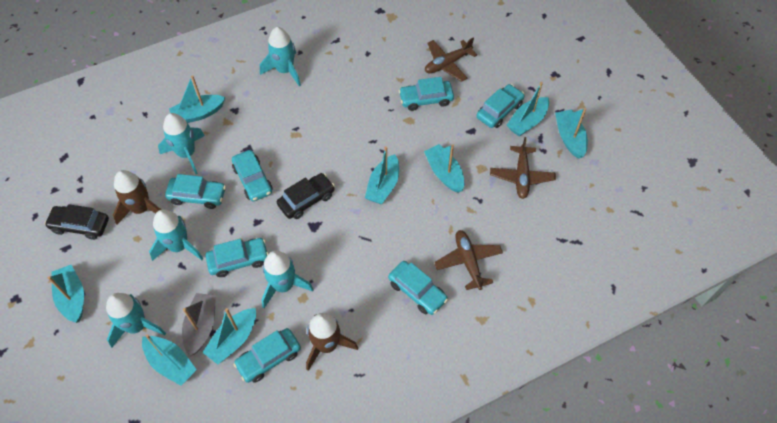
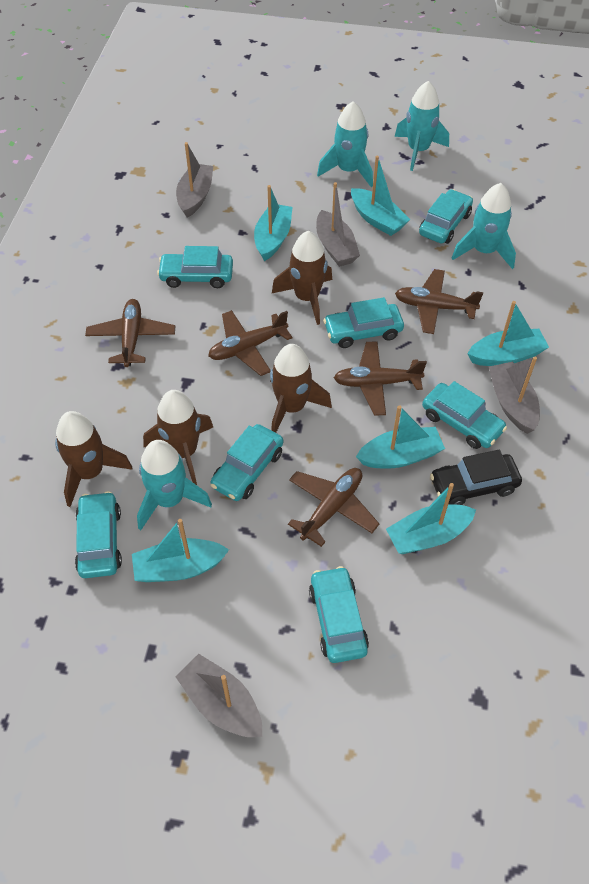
black car: 2 -> 1
brown plane: 3 -> 5
brown rocket: 2 -> 4
grey boat: 1 -> 4
turquoise boat: 8 -> 6
turquoise rocket: 5 -> 4

